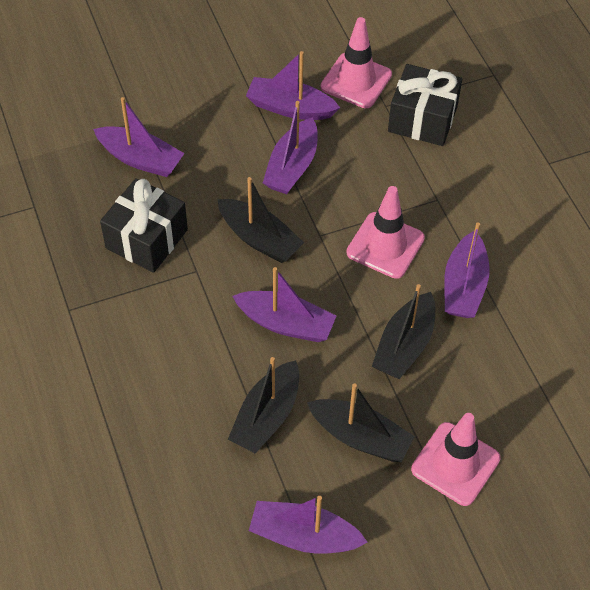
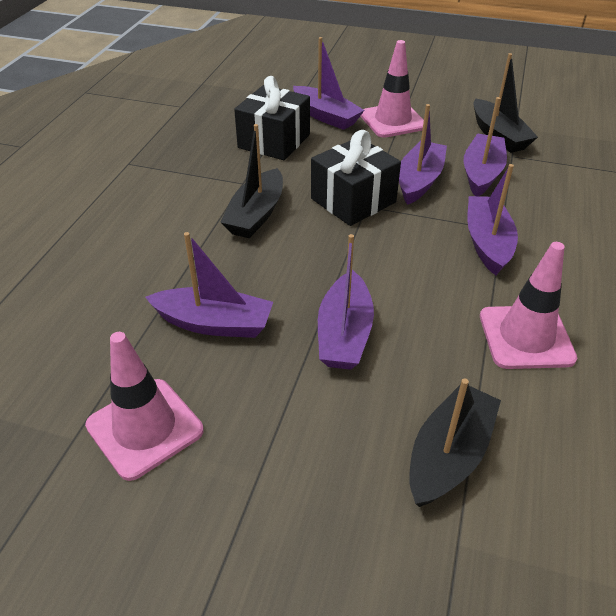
black boat: 4 -> 3

